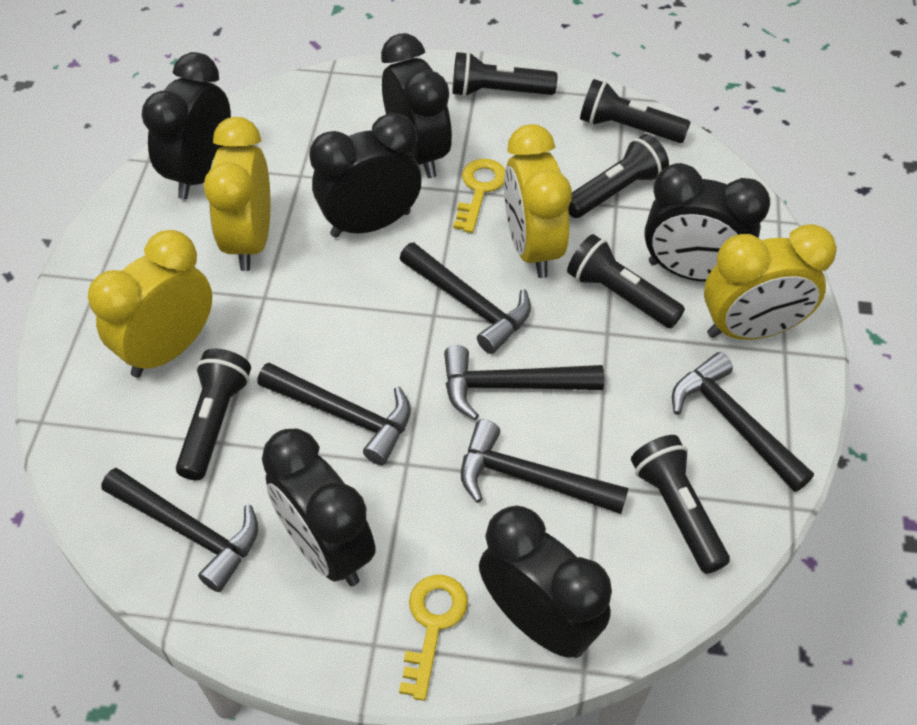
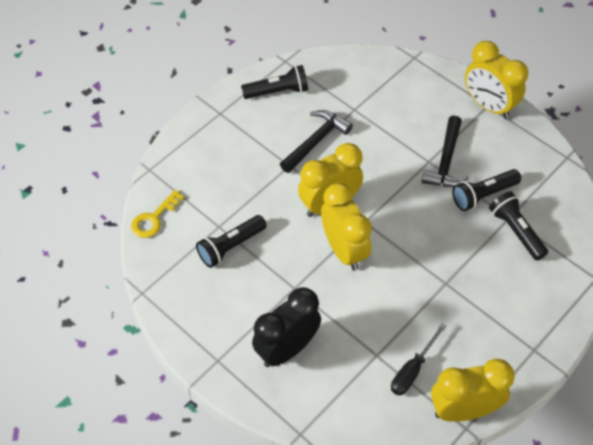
black clock: 6 -> 1
black flashlight: 6 -> 4
black hammer: 6 -> 2
black screwdriver: 0 -> 1
yellow key: 2 -> 1

